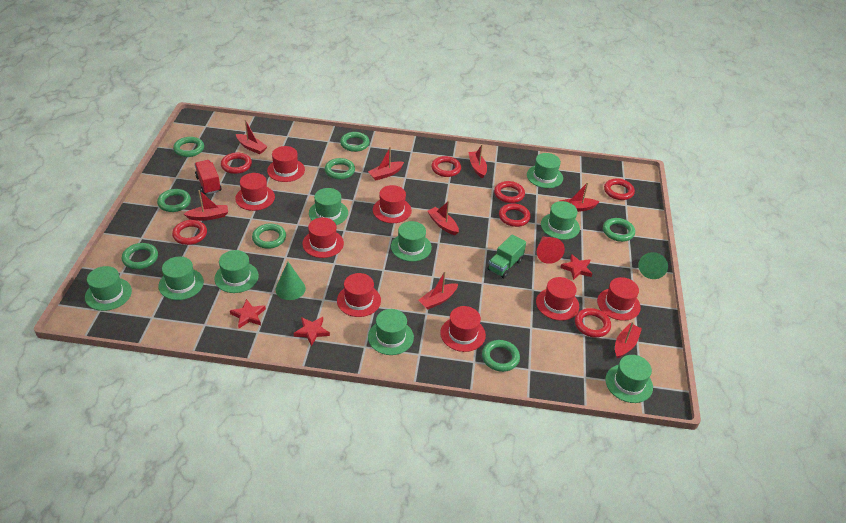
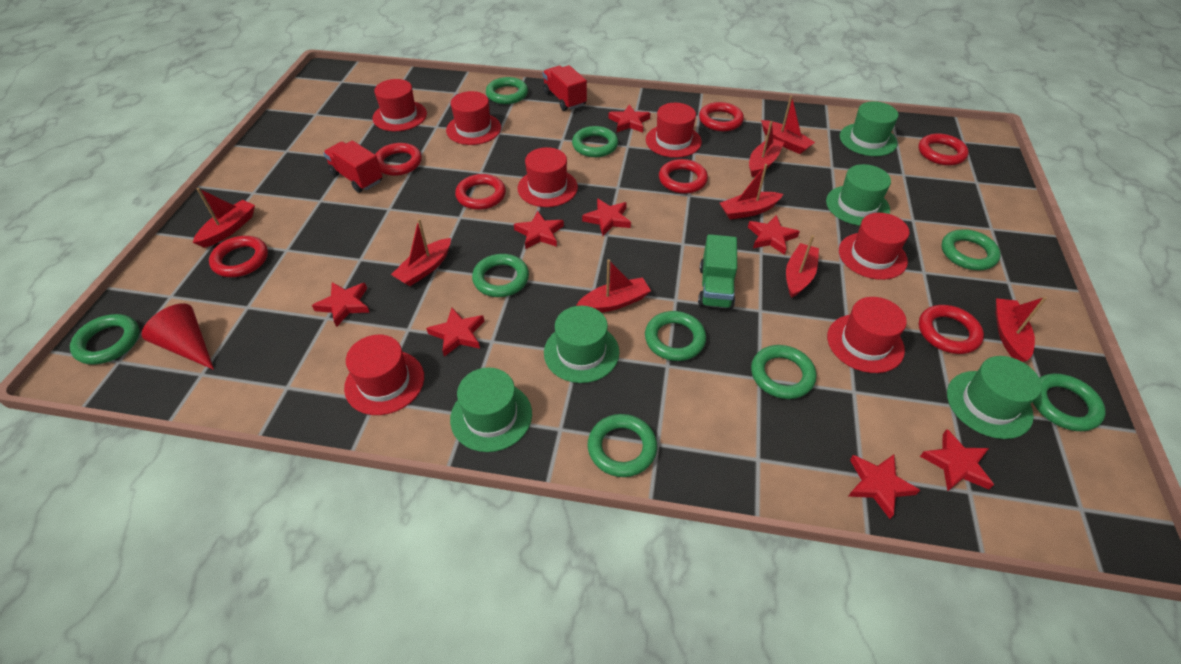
green cone: 2 -> 0
green hat: 9 -> 5
green ring: 8 -> 9
red hat: 8 -> 7
red star: 3 -> 8
red truck: 1 -> 2

